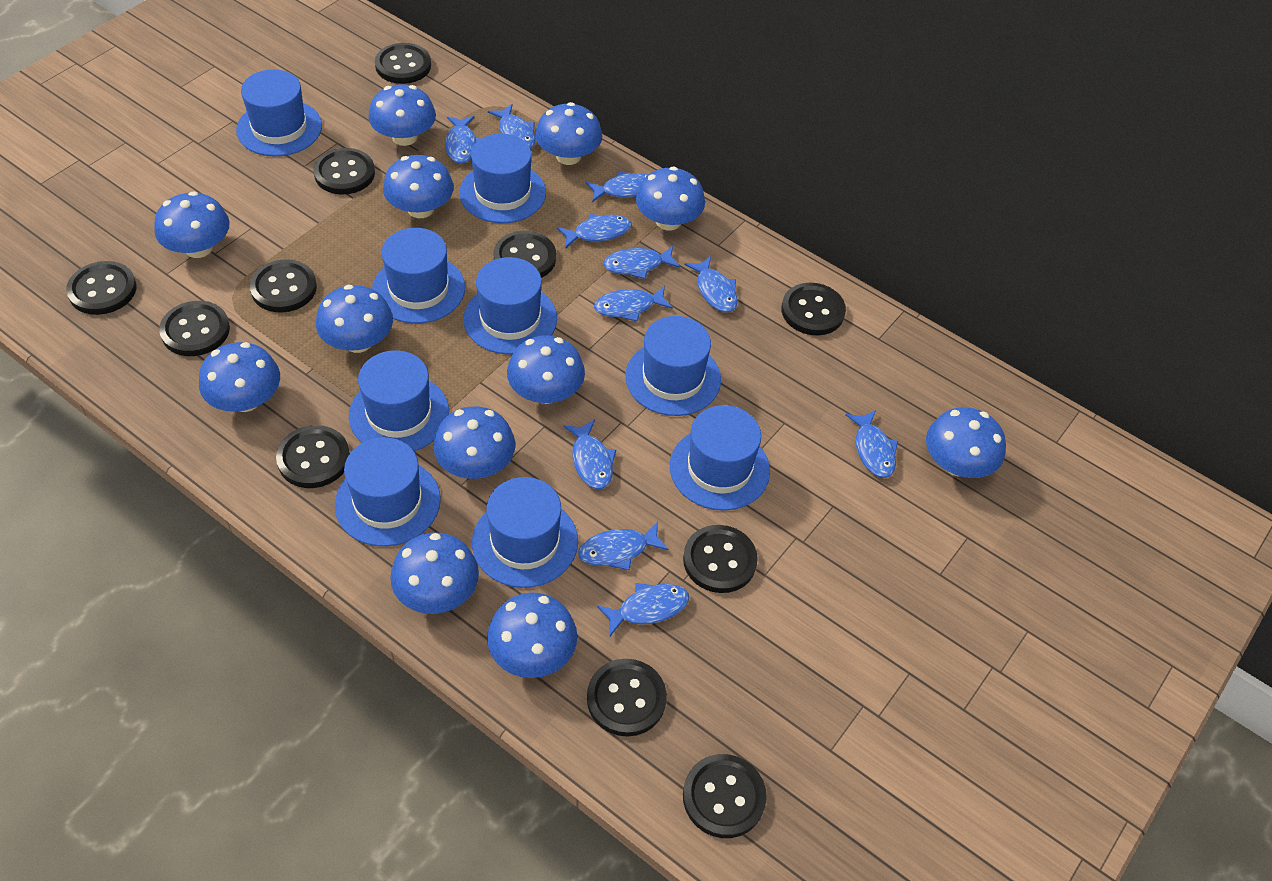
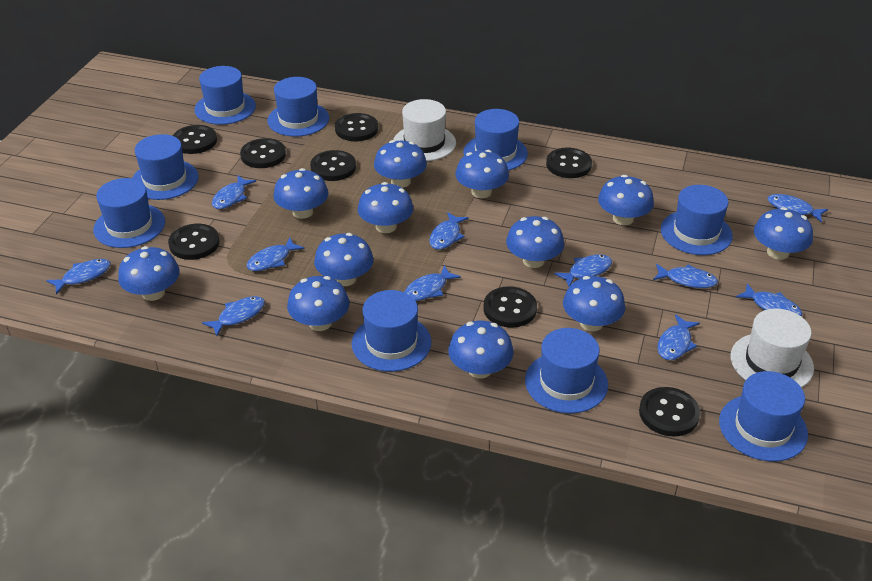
black button: 11 -> 8
white hat: 0 -> 2

